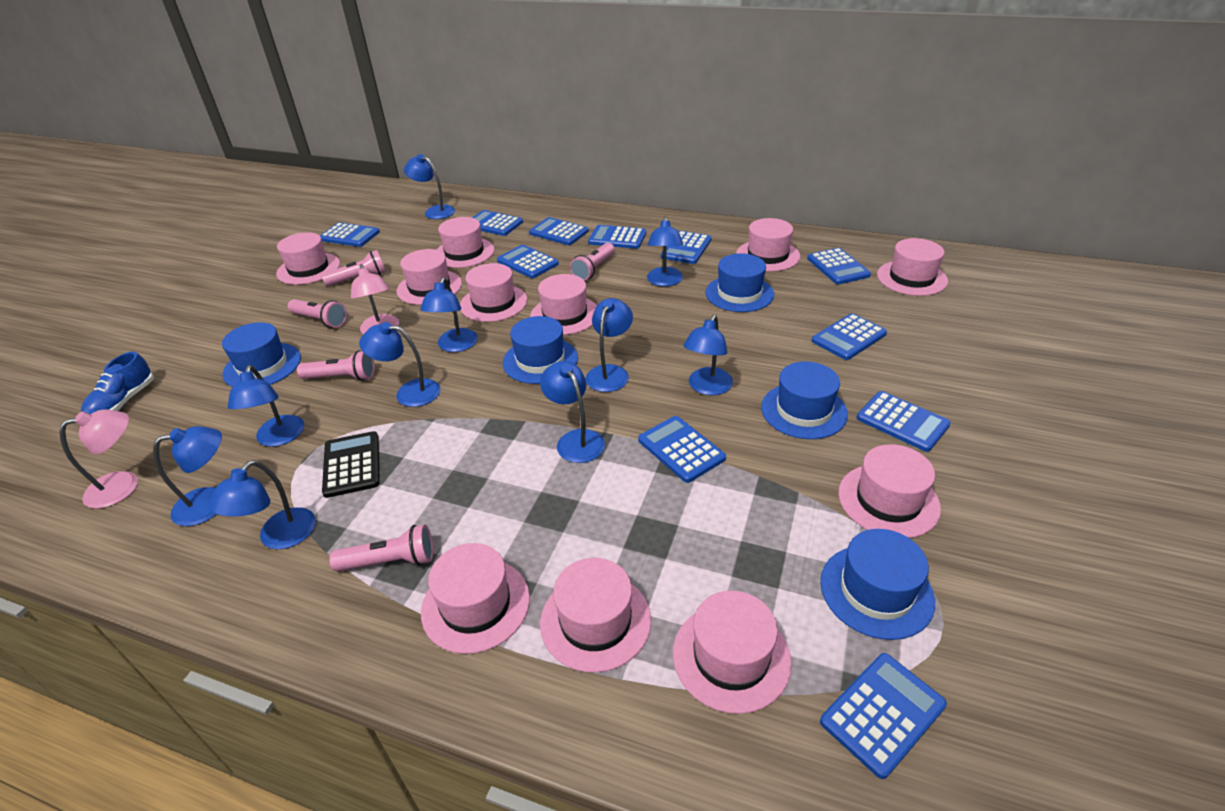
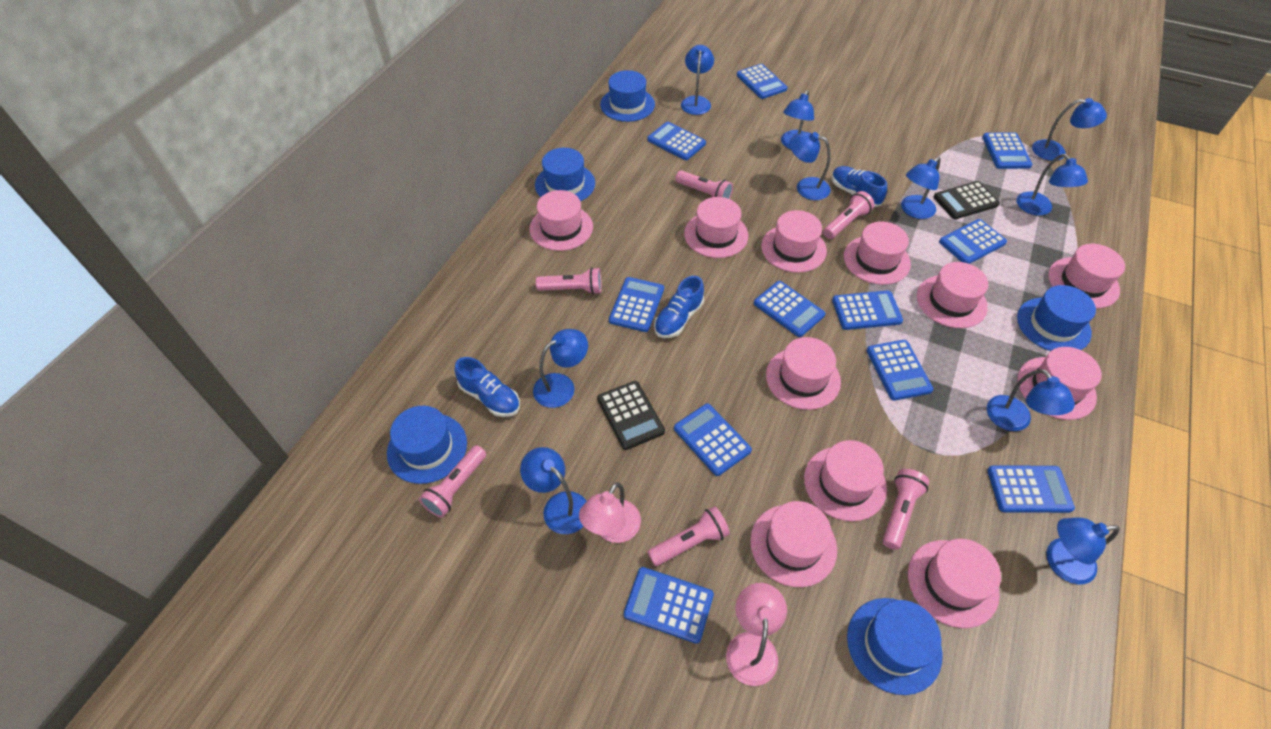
black calculator: 1 -> 2
blue shoe: 1 -> 3
pink flashlight: 5 -> 6

